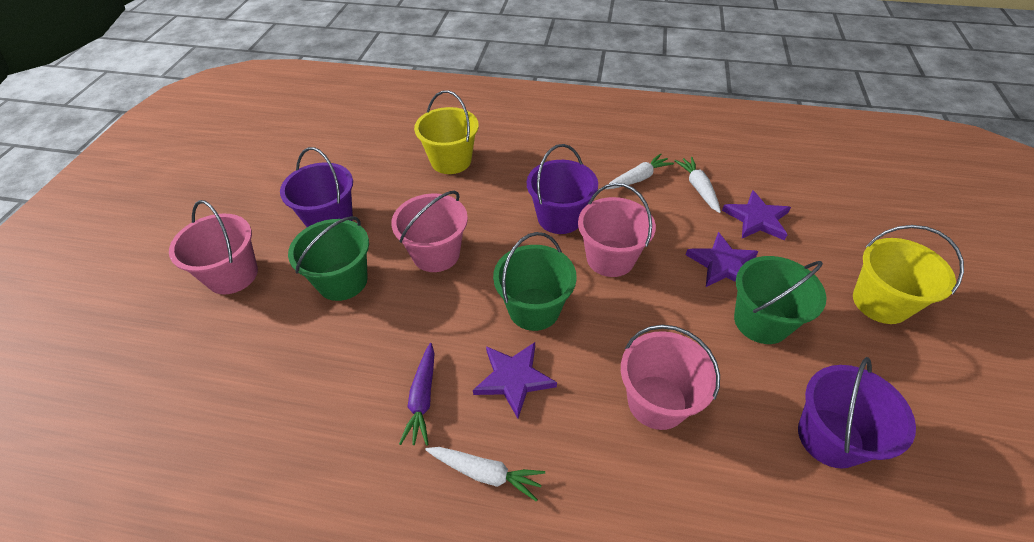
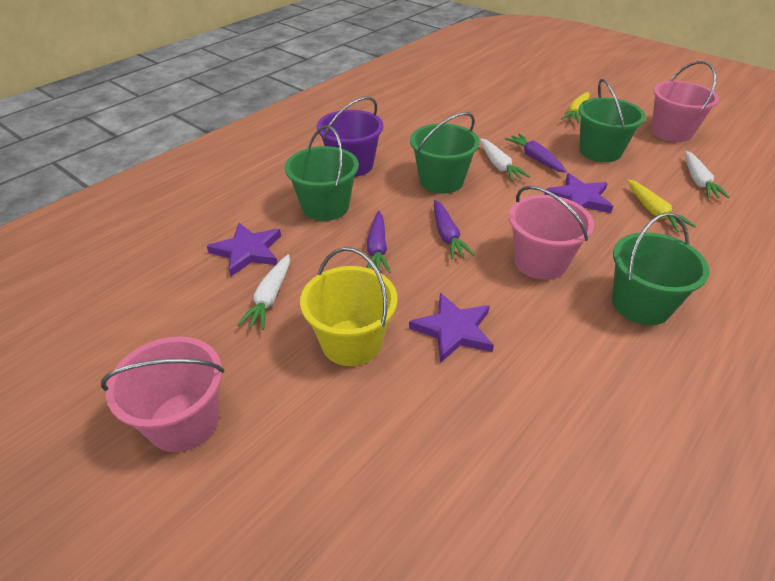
green bucket: 3 -> 4
pink bucket: 4 -> 3
purple bucket: 3 -> 1
purple carrot: 1 -> 3
yellow bucket: 2 -> 1
yellow carrot: 0 -> 2

